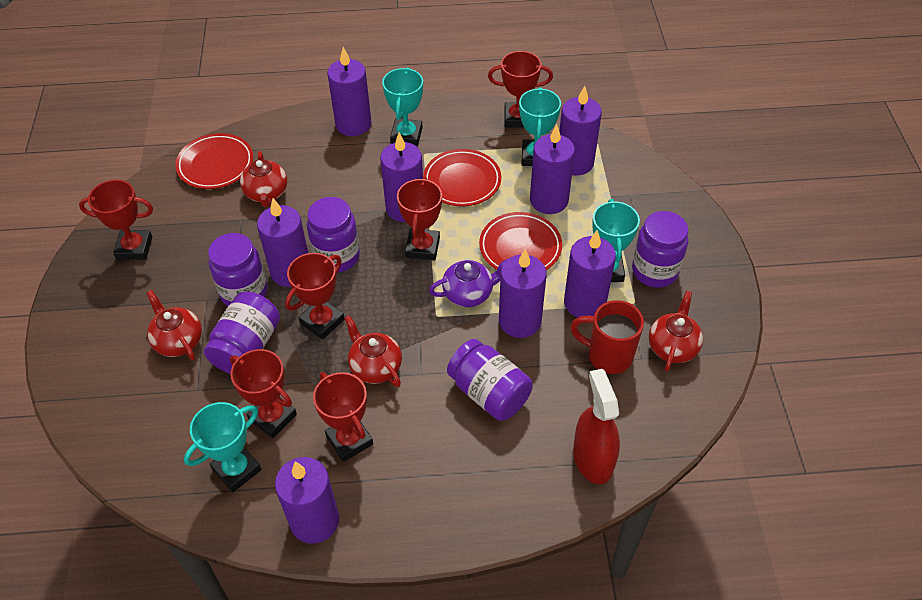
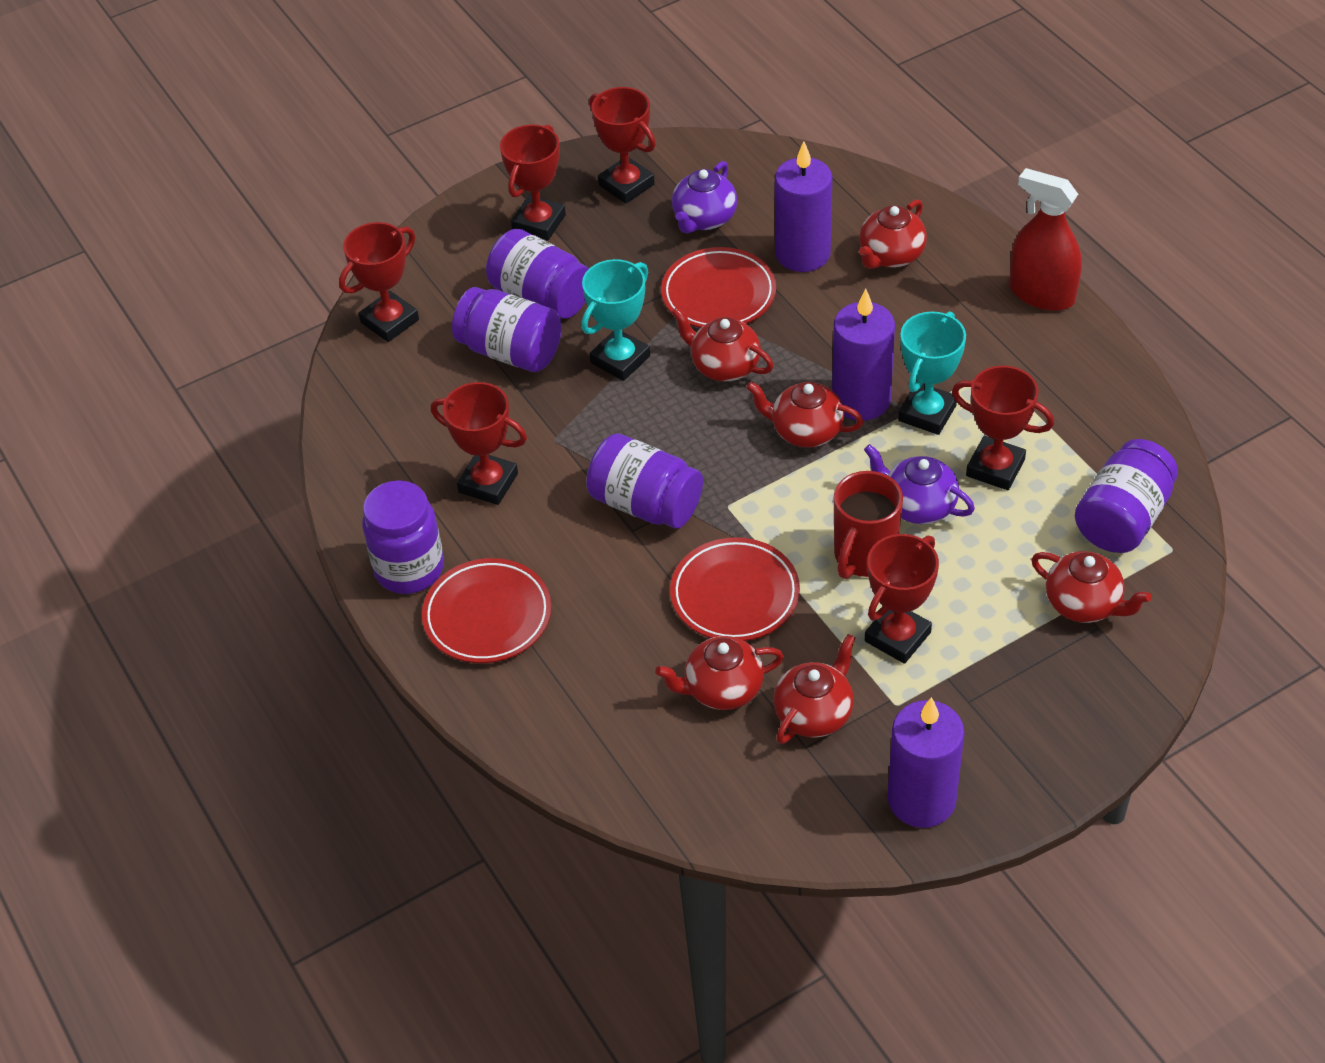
purple candle: 8 -> 3
purple teapot: 1 -> 2
red teapot: 4 -> 6
turquoise trophy: 4 -> 2

